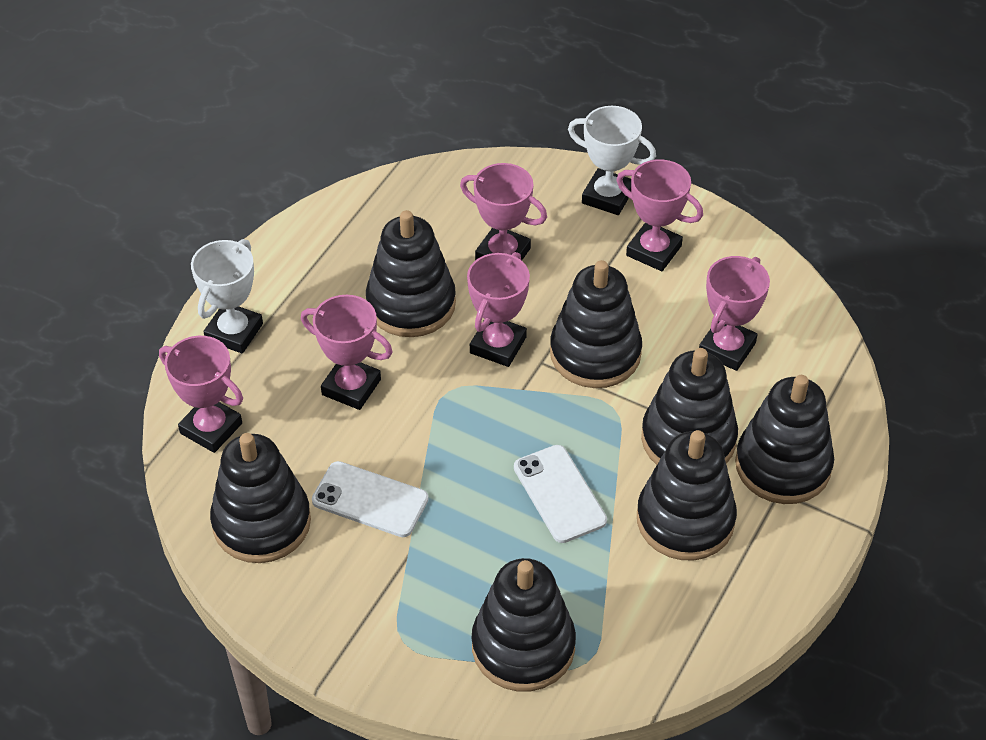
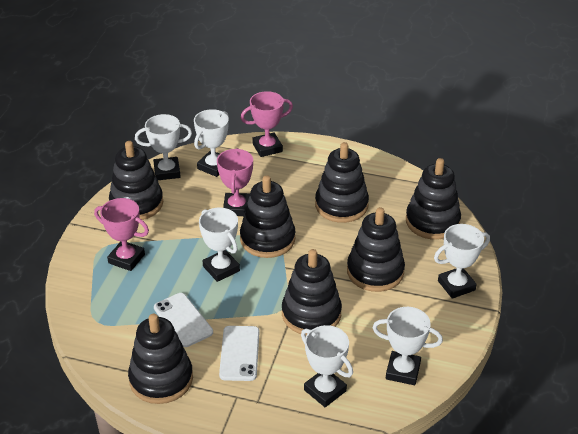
pink trophy: 6 -> 3
white trophy: 2 -> 6

